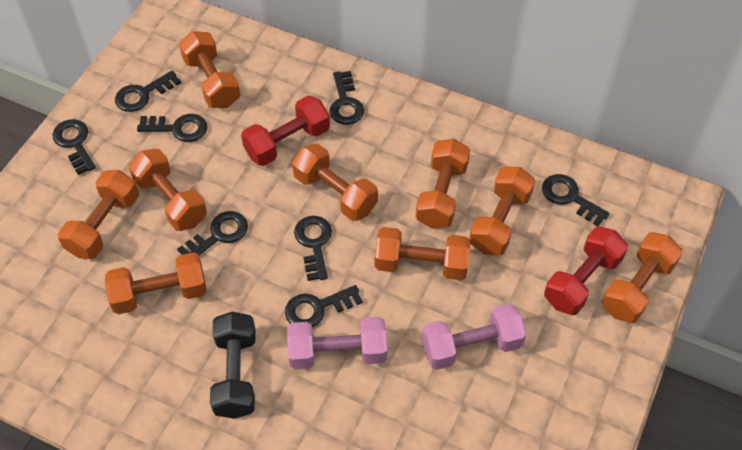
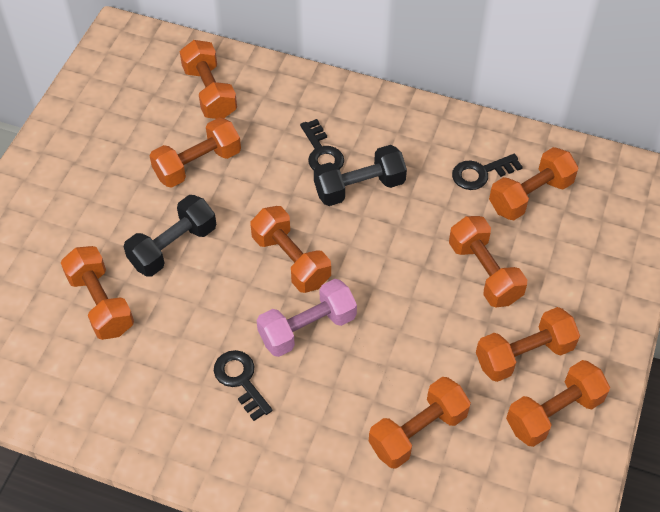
black dumbbell: 1 -> 2
black key: 8 -> 3
pink dumbbell: 2 -> 1
red dumbbell: 2 -> 0

